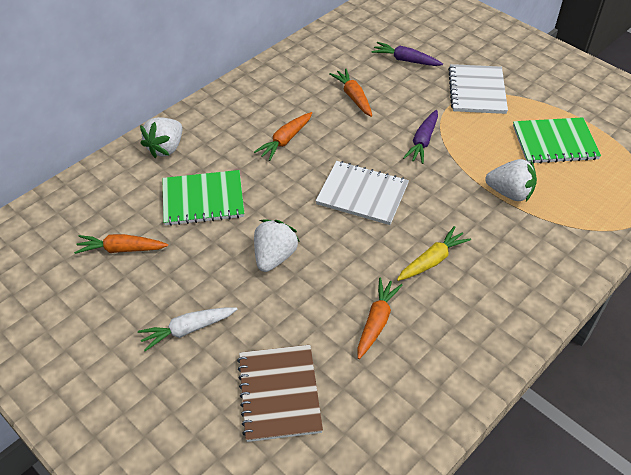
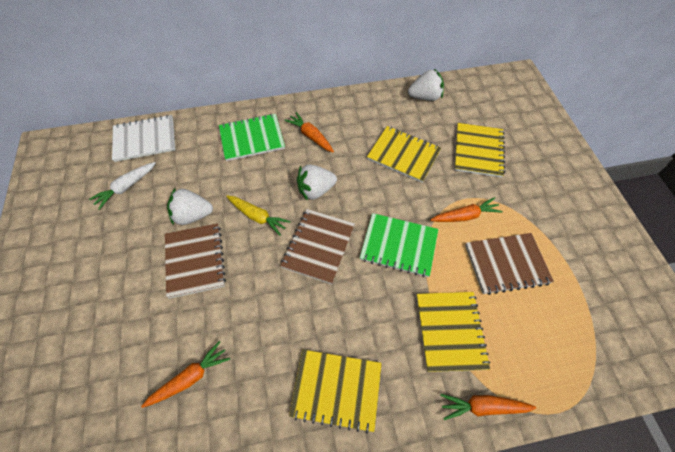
brown notebook: 1 -> 3
purple carrot: 2 -> 0
white notebook: 2 -> 1
yellow notebook: 0 -> 4

